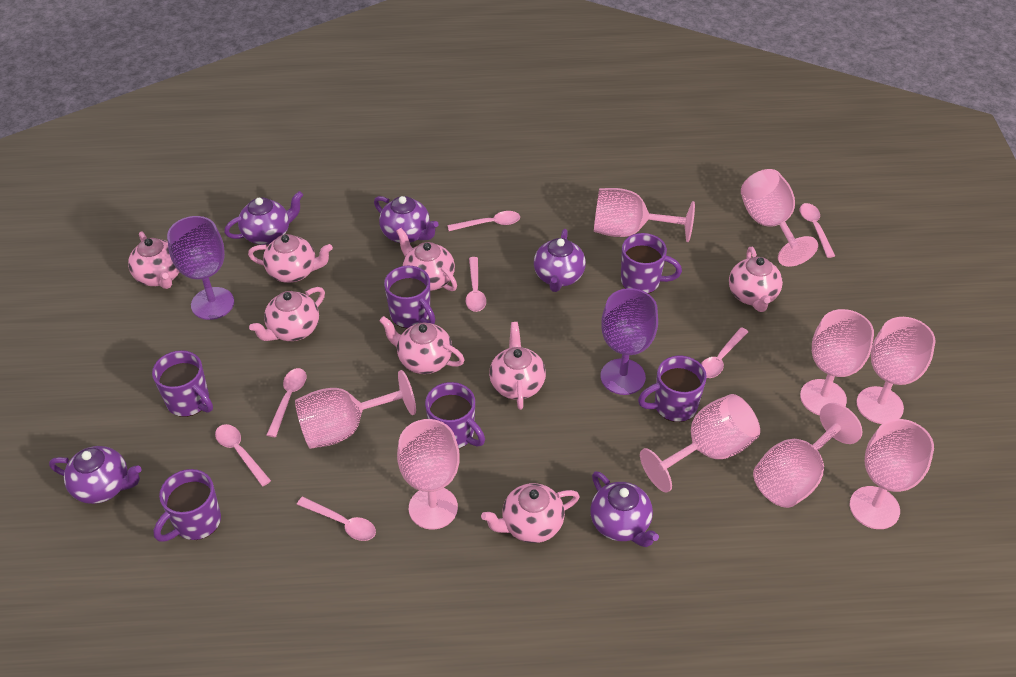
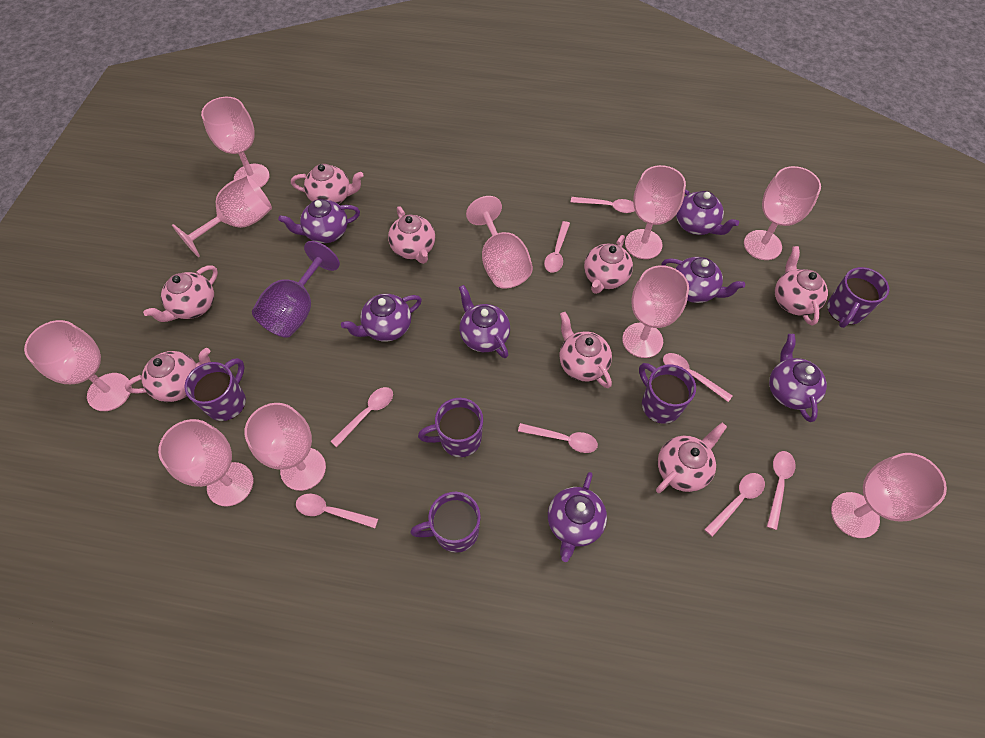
pink goblet: 9 -> 10
pink spoon: 7 -> 8
purple goblet: 2 -> 1
purple mug: 6 -> 5
purple teapot: 5 -> 7

